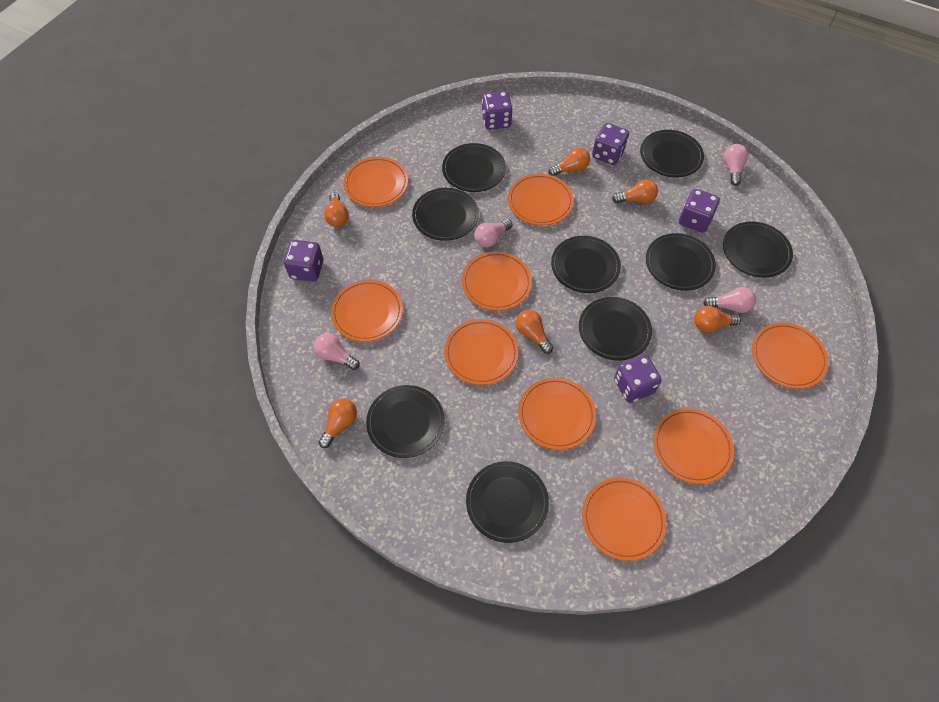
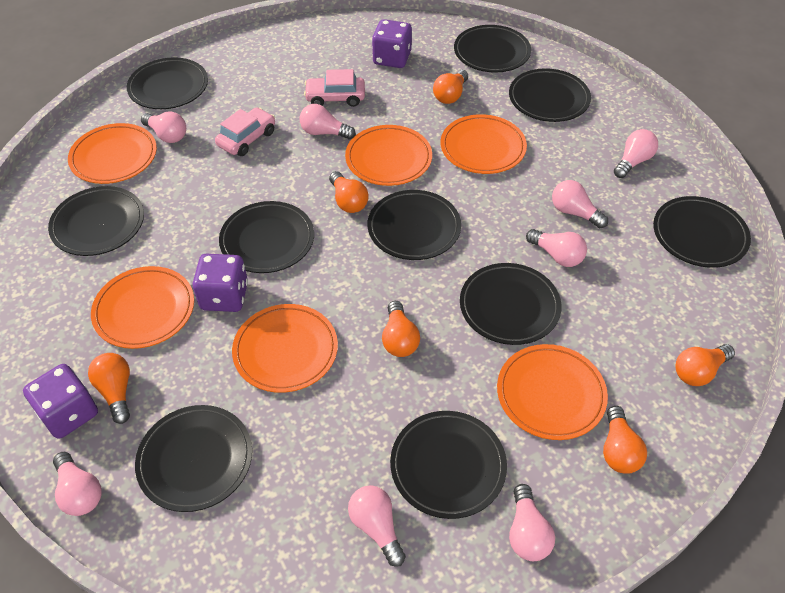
black plate: 9 -> 10
orange plate: 9 -> 6
pink car: 0 -> 2
pink light bulb: 4 -> 8
purple dice: 5 -> 3

